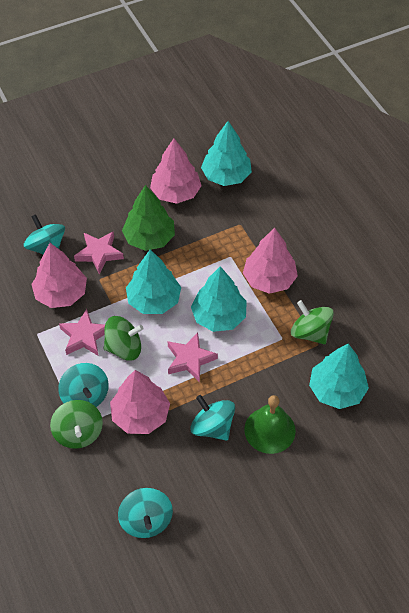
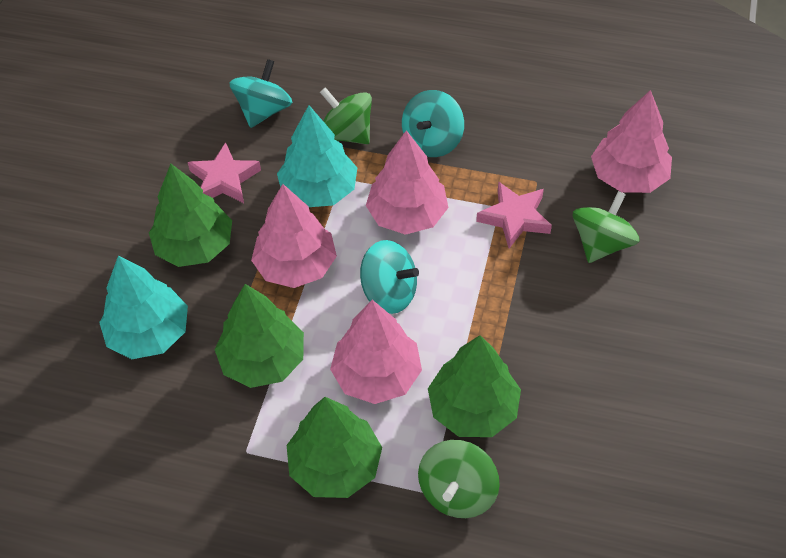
green bell: 1 -> 0
green tree: 1 -> 4
pink star: 3 -> 2
turquoise spinning top: 4 -> 3
turquoise tree: 4 -> 2

